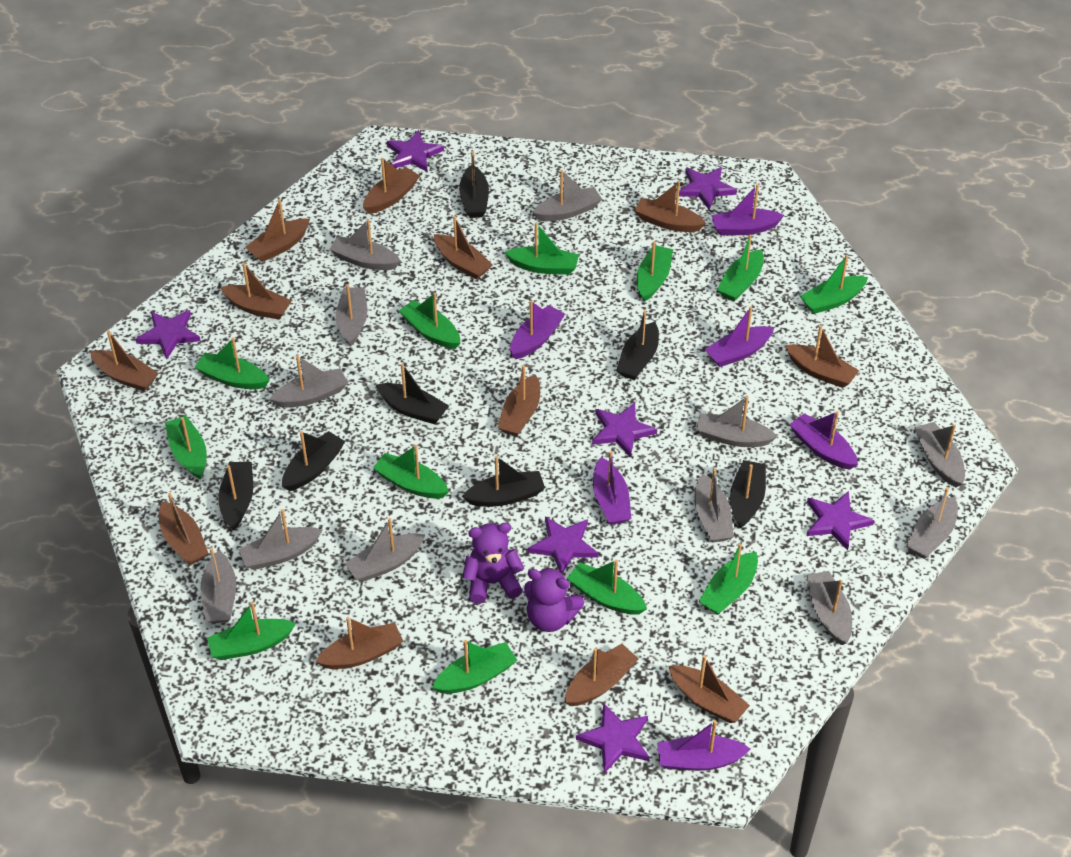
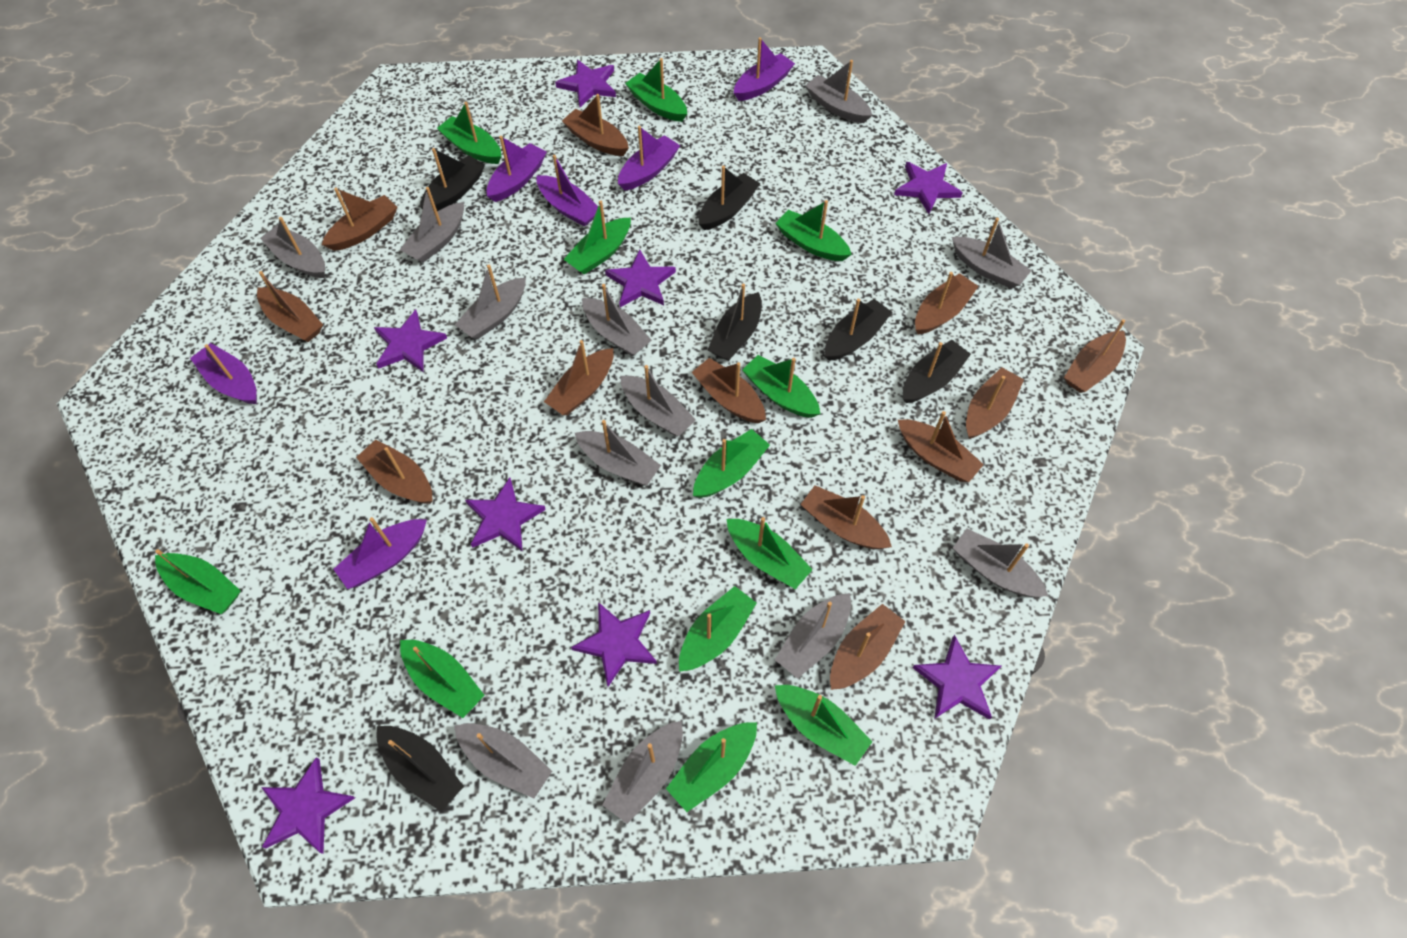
black boat: 7 -> 6
purple star: 7 -> 8
purple teddy bear: 2 -> 0

